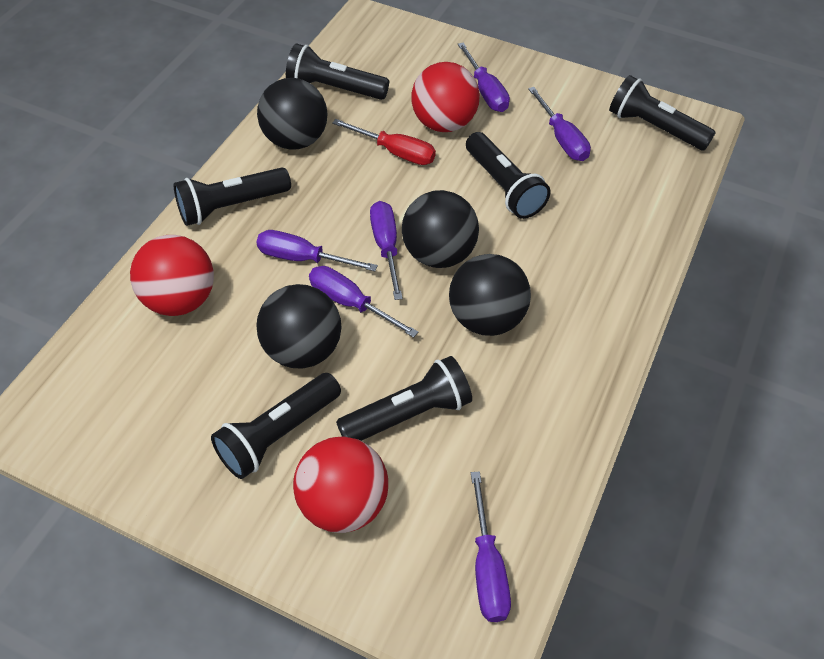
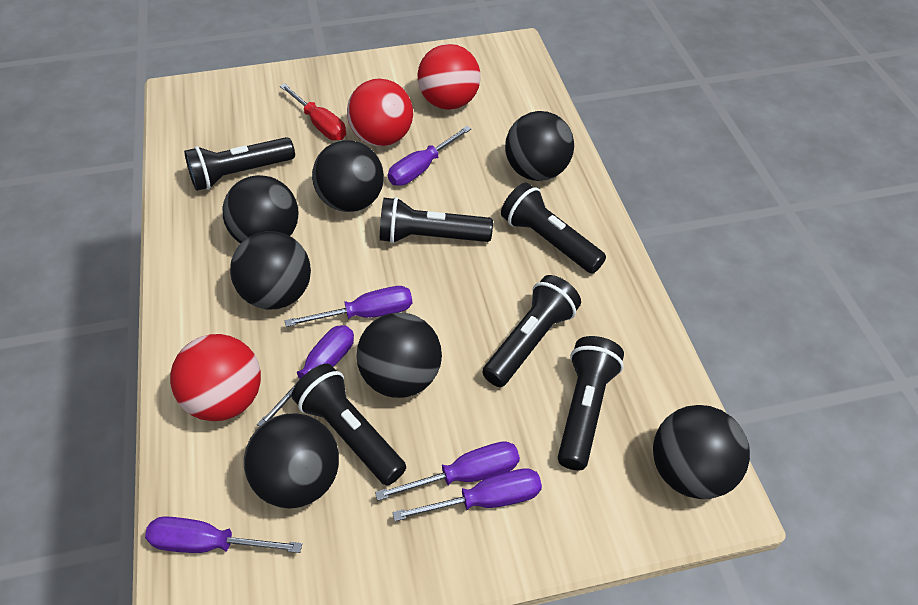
black ball: 4 -> 7

